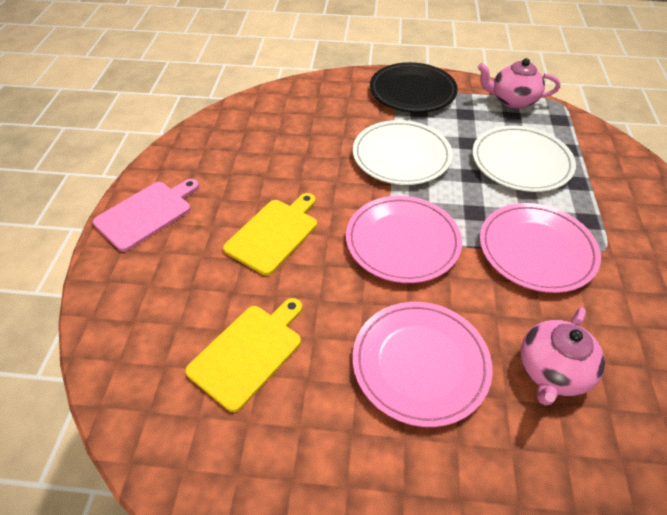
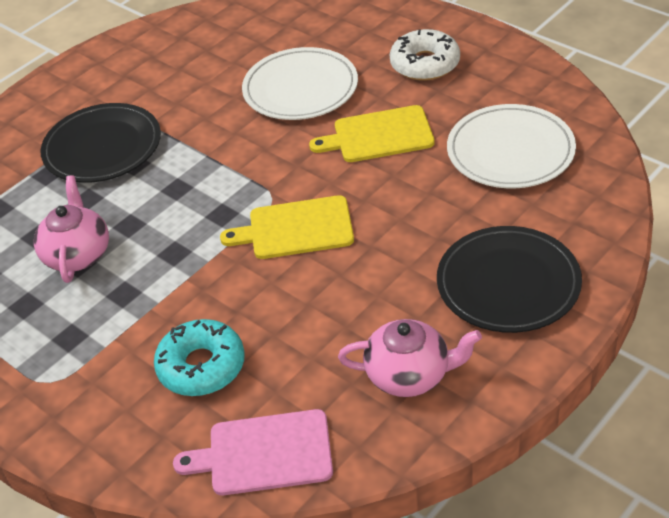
black plate: 1 -> 2
pink plate: 3 -> 0
turquoise donut: 0 -> 1
white donut: 0 -> 1

